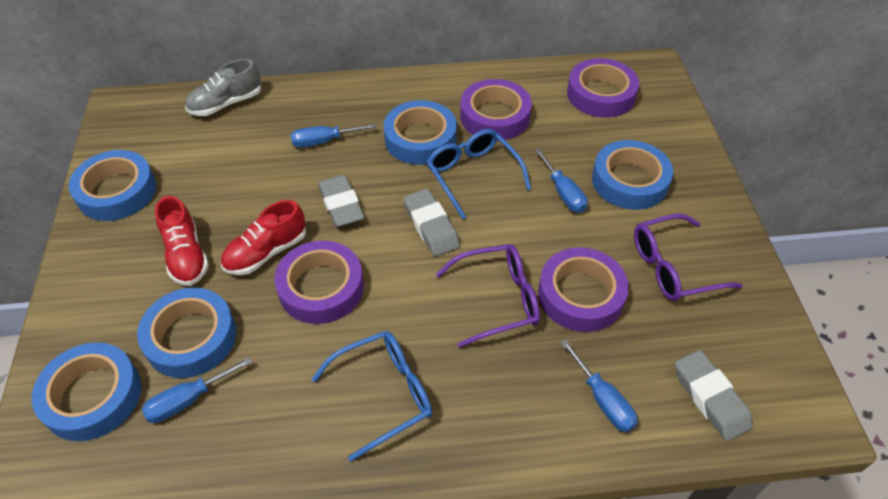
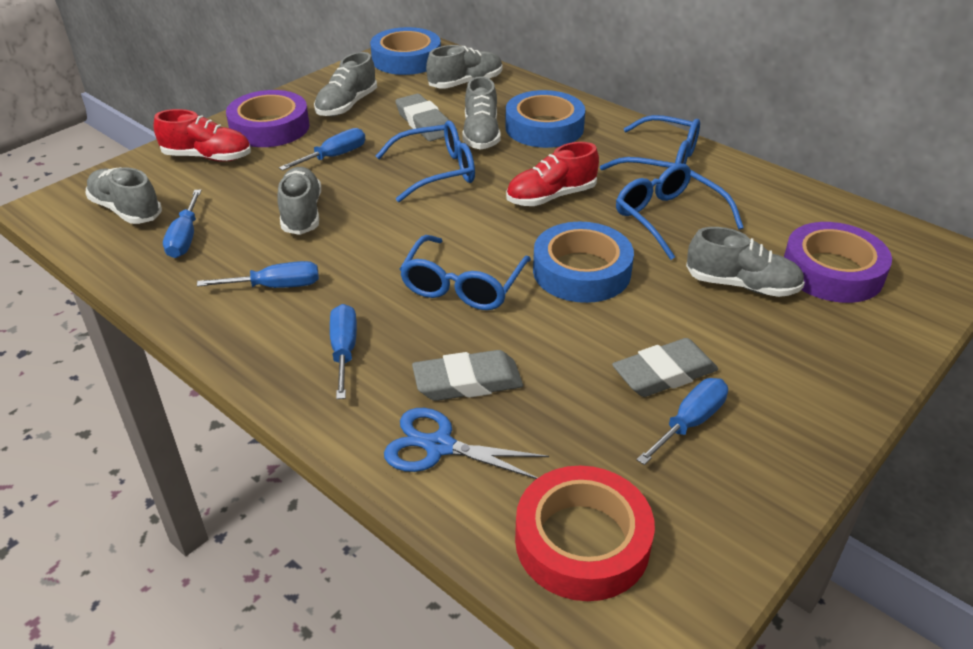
blue glasses: 2 -> 4
blue scissors: 0 -> 1
blue screwdriver: 4 -> 5
blue tape: 5 -> 3
grey shoe: 1 -> 6
purple glasses: 2 -> 0
purple tape: 4 -> 2
red tape: 0 -> 1

